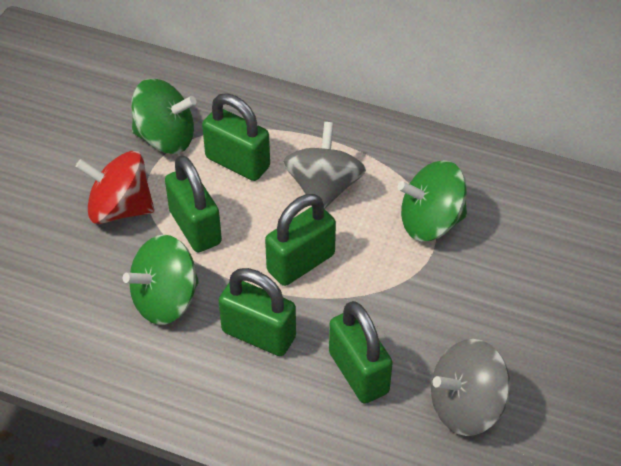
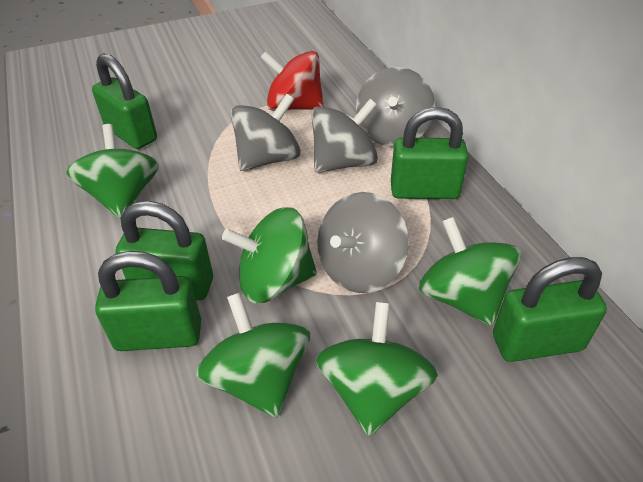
green spinning top: 3 -> 5
grey spinning top: 2 -> 4

